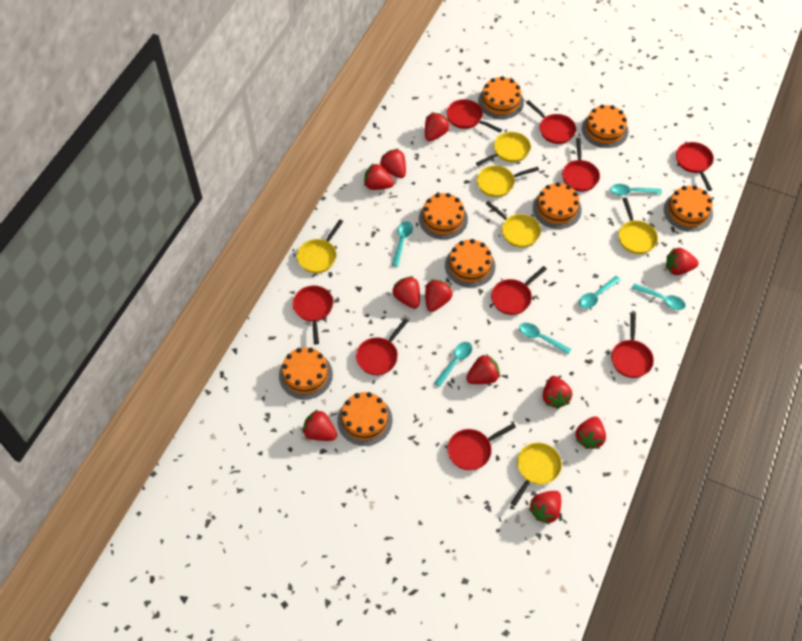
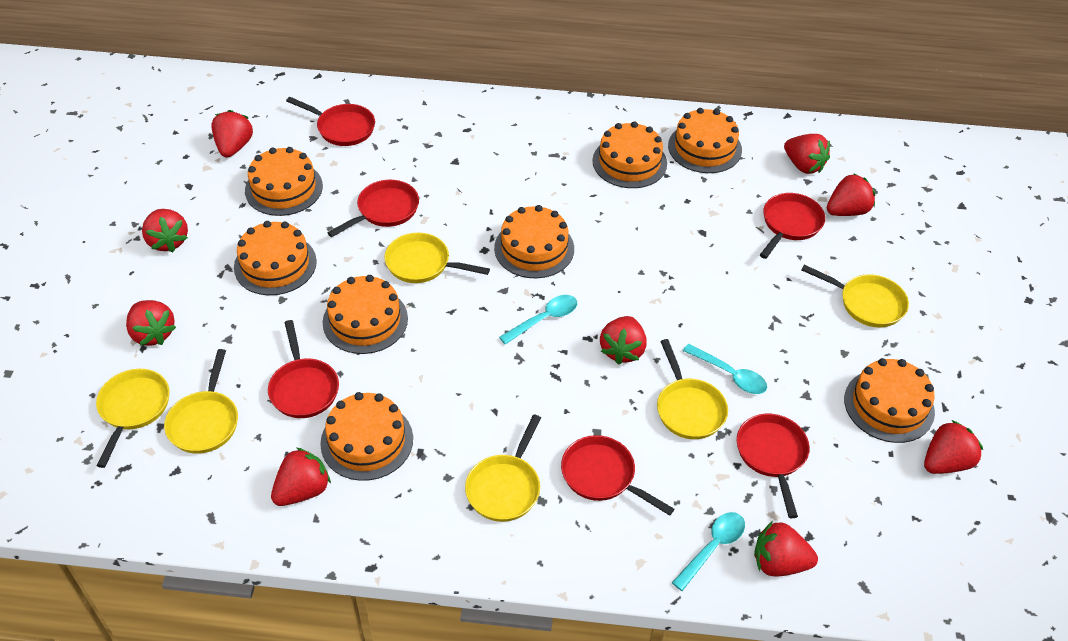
red pan: 9 -> 6
red strawberry: 11 -> 9
turquoise spoon: 6 -> 3

